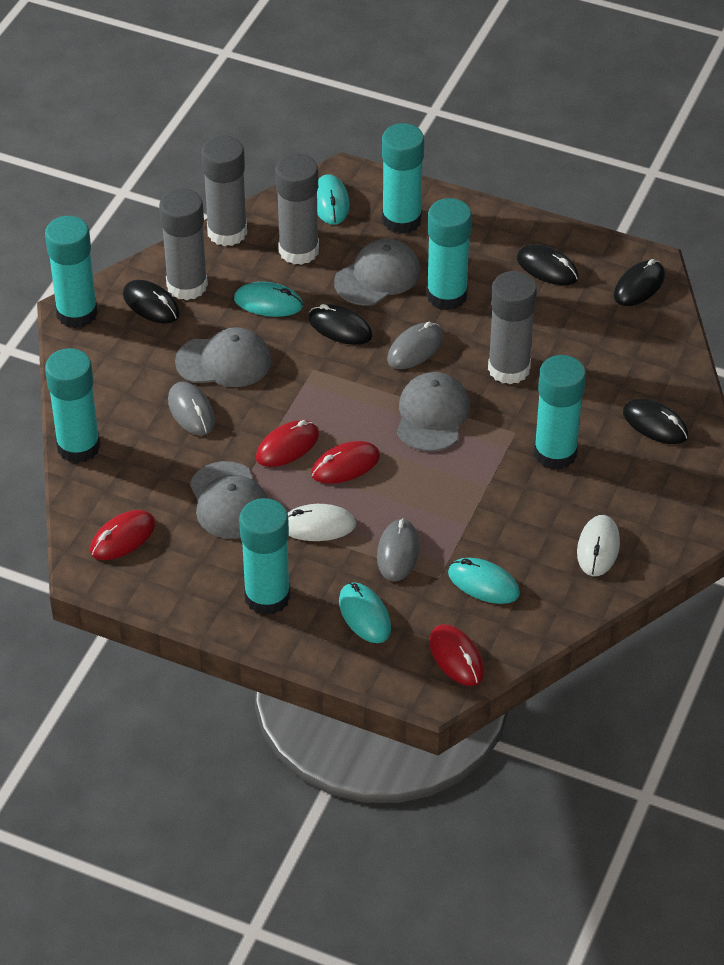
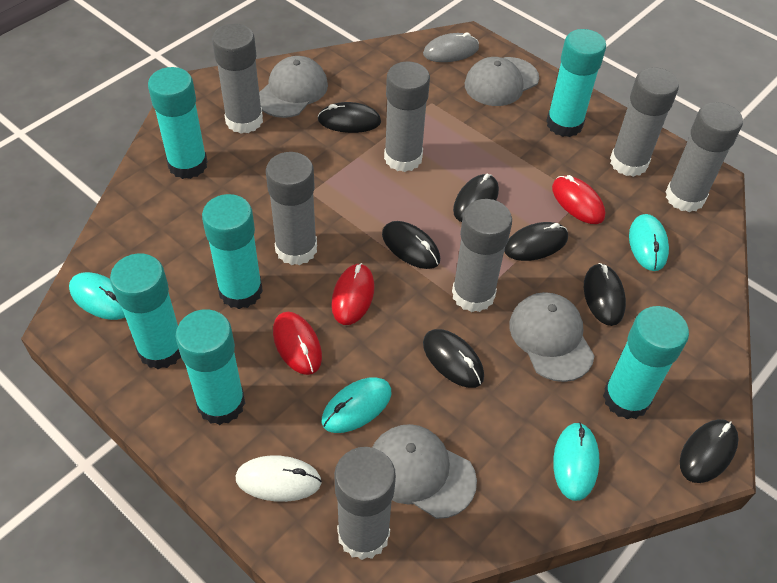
black mouse: 5 -> 7
grey glue stick: 4 -> 7
grey mouse: 3 -> 1
red mouse: 4 -> 3
white mouse: 2 -> 1

